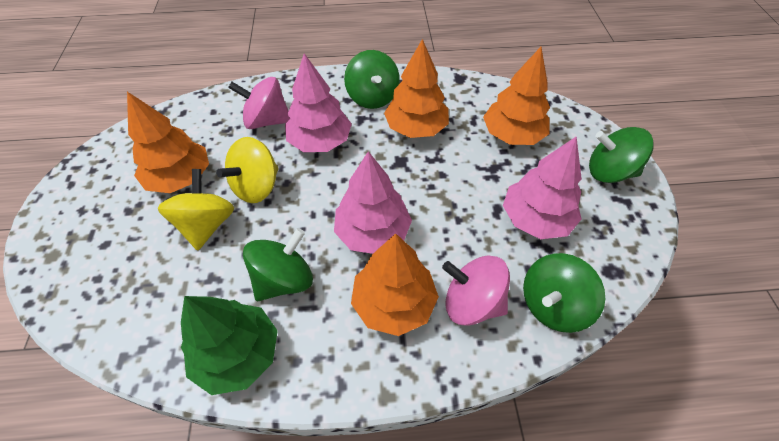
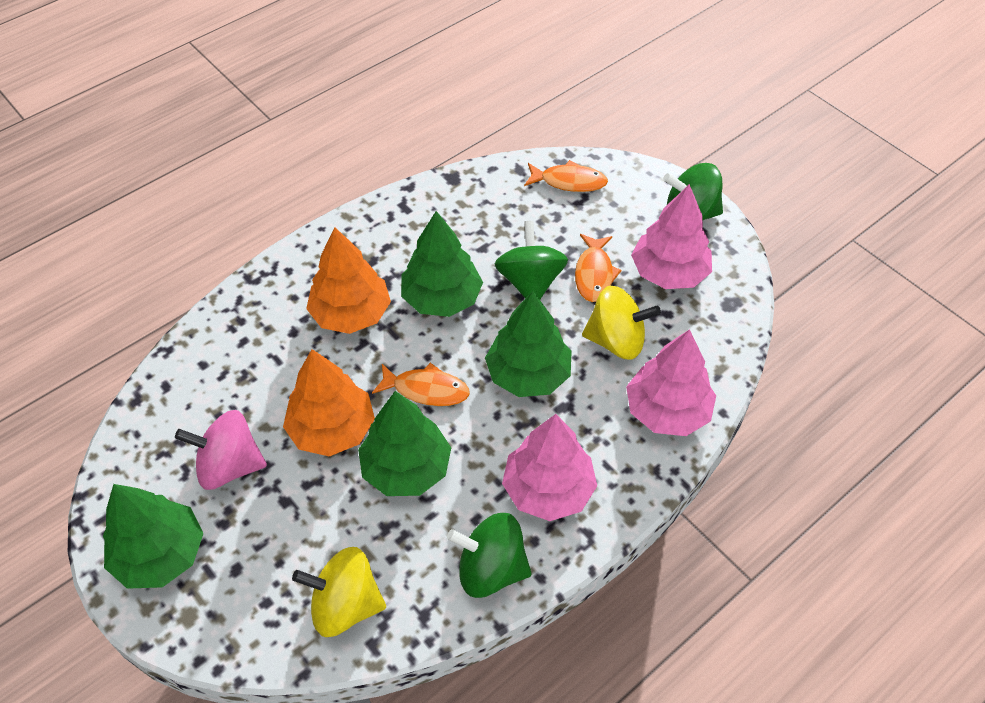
green spinning top: 4 -> 3
green tree: 1 -> 4
orange fish: 0 -> 3
orange tree: 4 -> 2
pink spinning top: 2 -> 1

